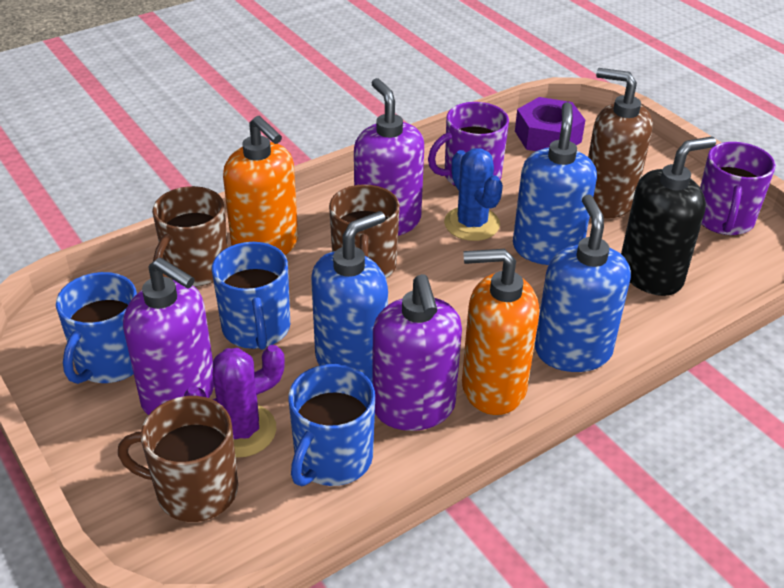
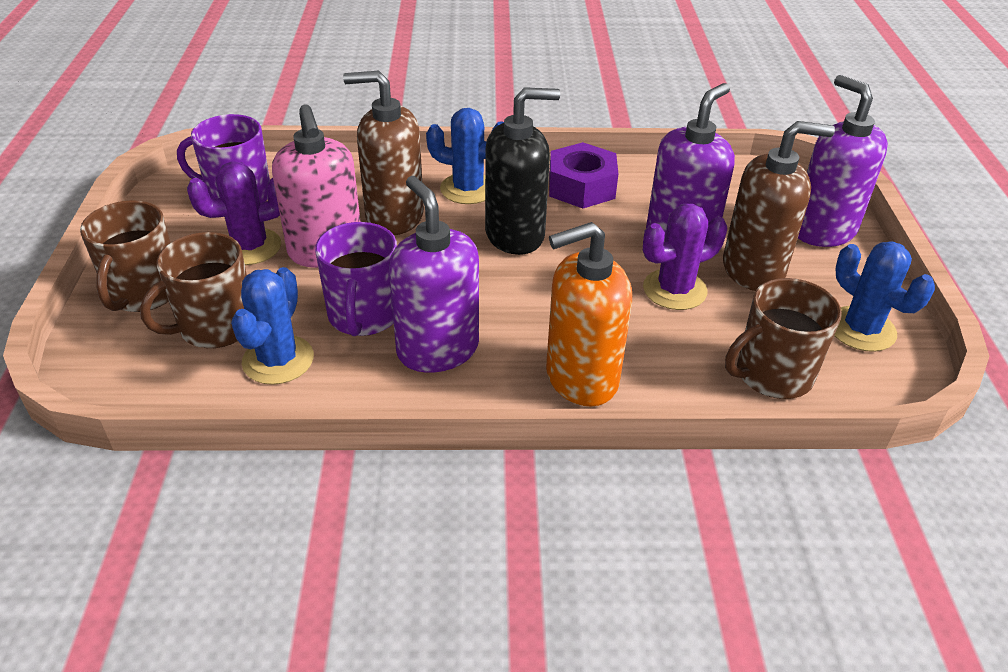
blue cactus: 1 -> 3
blue mug: 3 -> 0
blue soap dispenser: 3 -> 0
brown soap dispenser: 1 -> 2
orange soap dispenser: 2 -> 1
pink soap dispenser: 0 -> 1
purple cactus: 1 -> 2

